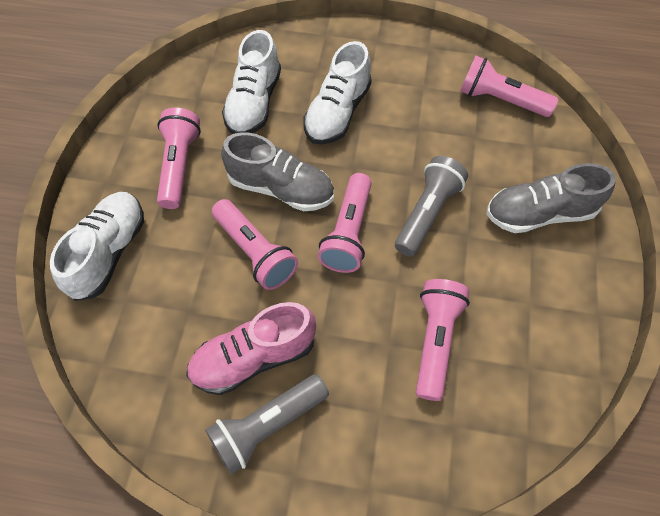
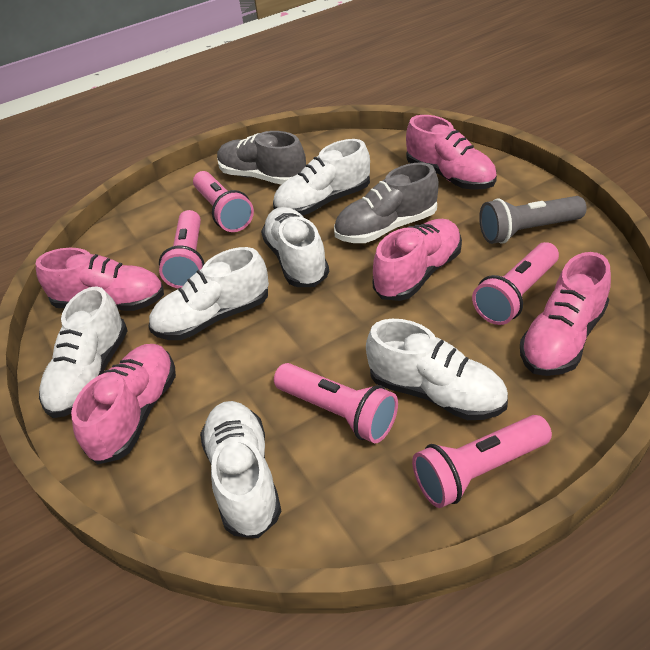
grey flashlight: 2 -> 1
pink shoe: 1 -> 5
white shoe: 3 -> 6

